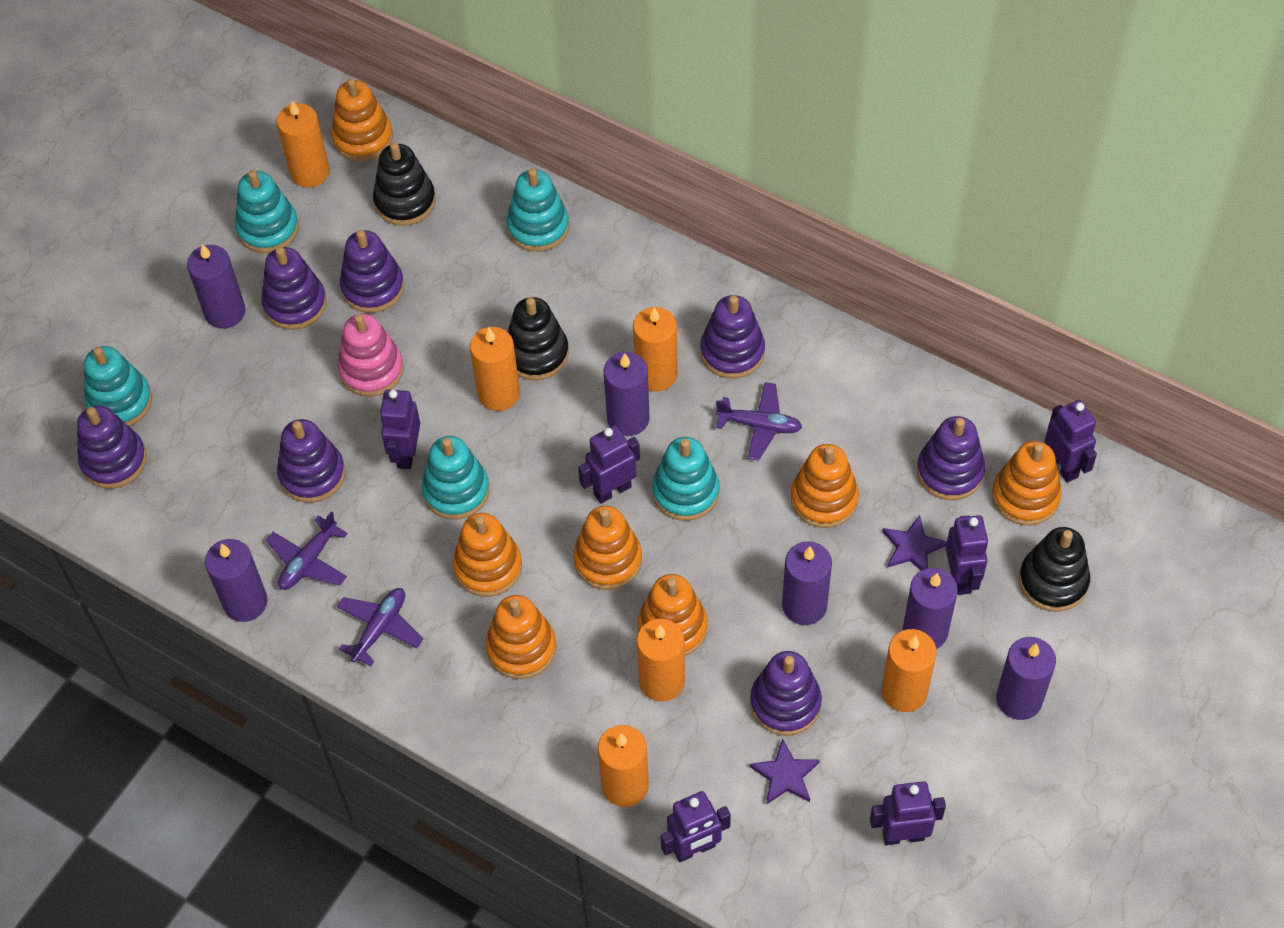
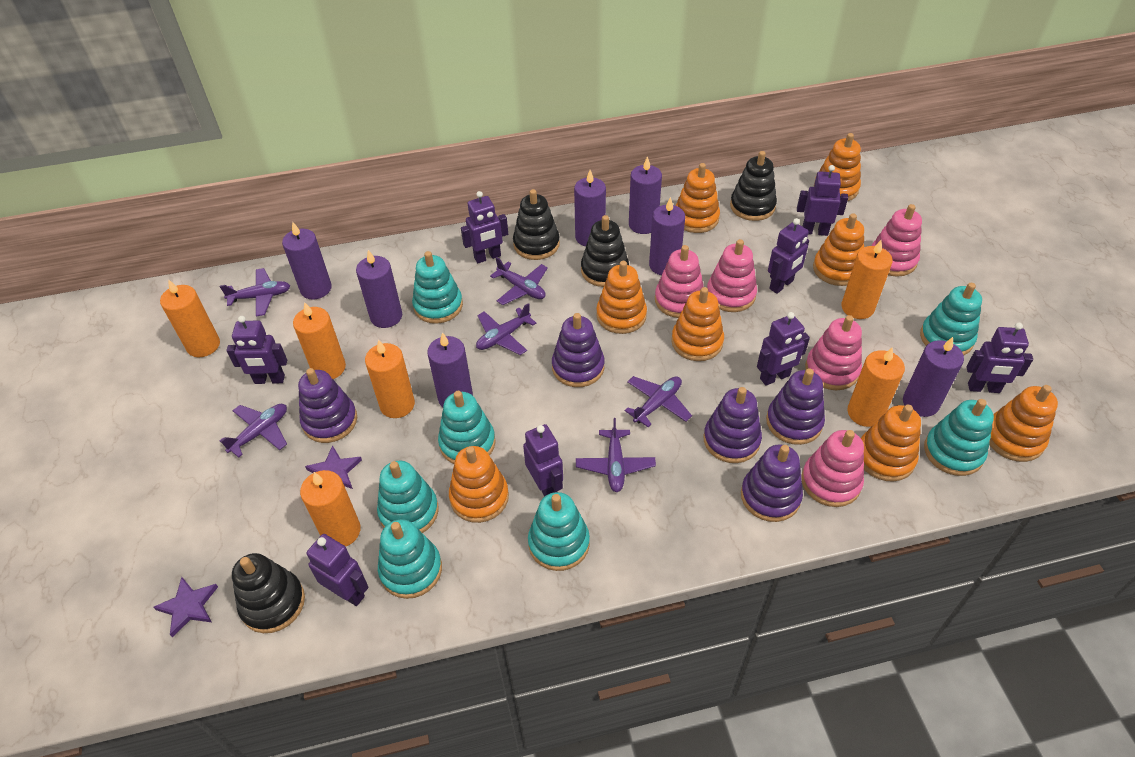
black stacking toy: 3 -> 4
orange stacking toy: 7 -> 8
pink stacking toy: 1 -> 5
purple candle: 6 -> 7
purple plane: 3 -> 6
purple robot: 6 -> 8
purple stacking toy: 7 -> 5
turquoise stacking toy: 5 -> 7

